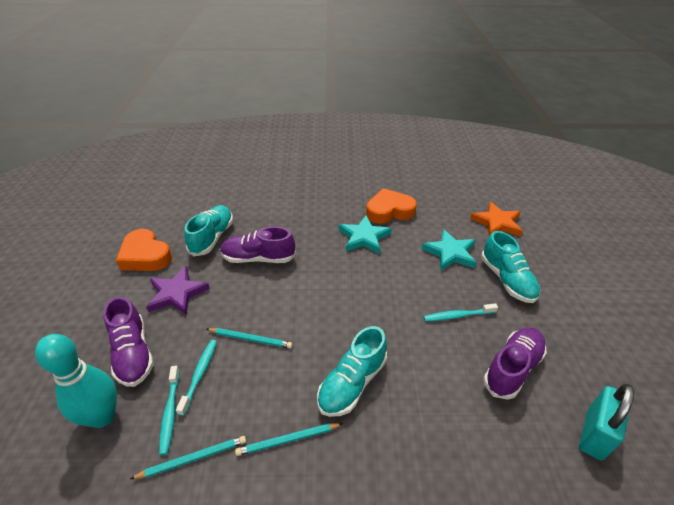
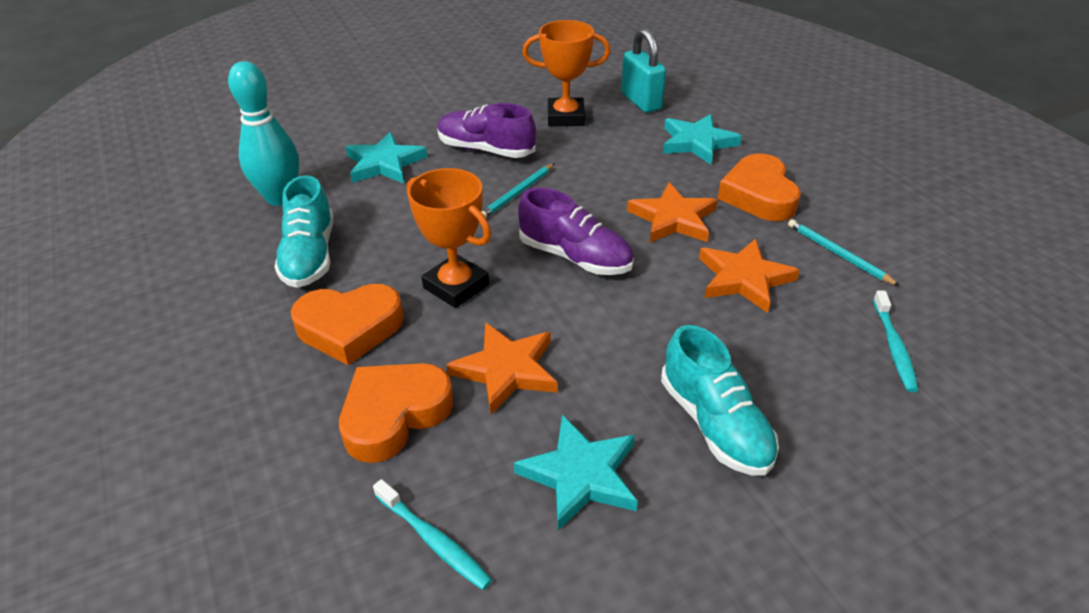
orange heart: 2 -> 3
orange star: 1 -> 3
orange trophy: 0 -> 2
purple shoe: 3 -> 2
purple star: 1 -> 0
turquoise pencil: 3 -> 2
turquoise shoe: 3 -> 2
turquoise star: 2 -> 3
turquoise toothbrush: 3 -> 2

